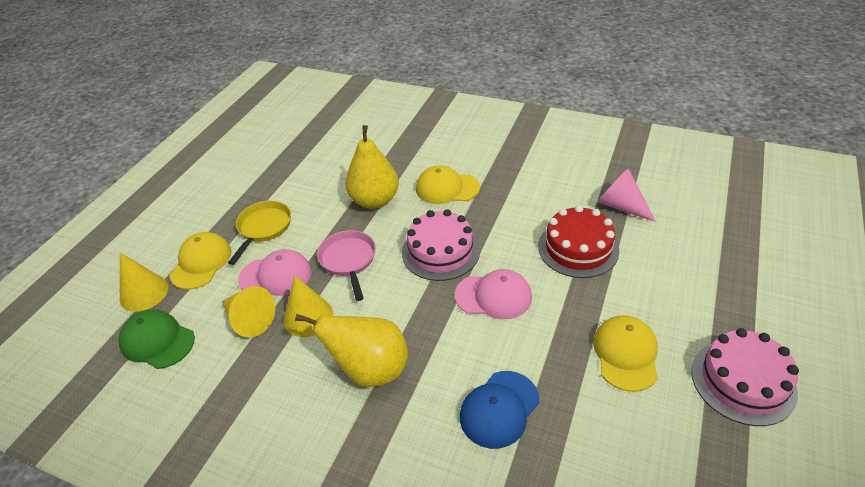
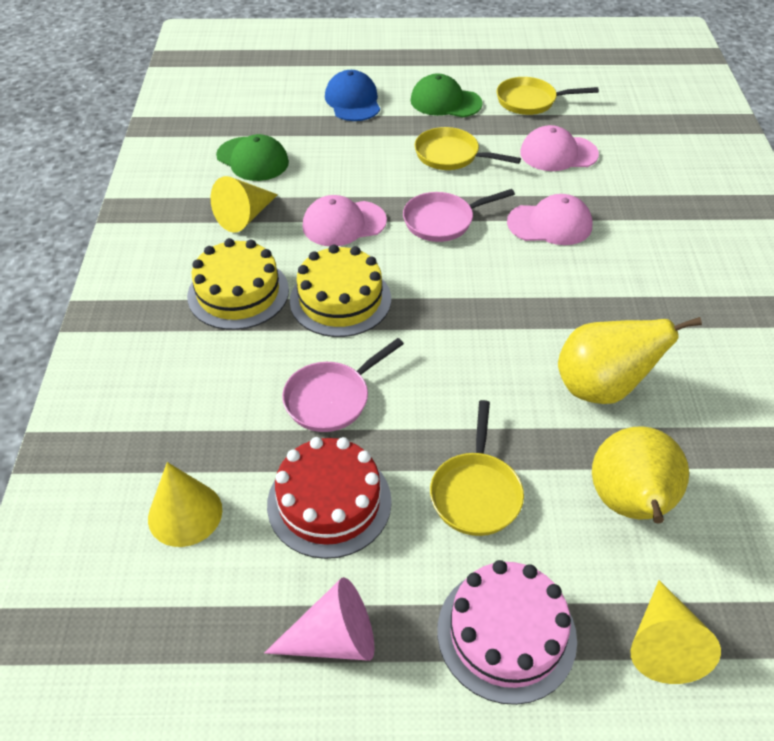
green cap: 1 -> 2
pink cake: 2 -> 1
pink cap: 2 -> 3
pink pan: 1 -> 2
yellow cake: 0 -> 2
yellow cap: 3 -> 0
yellow pan: 1 -> 3

